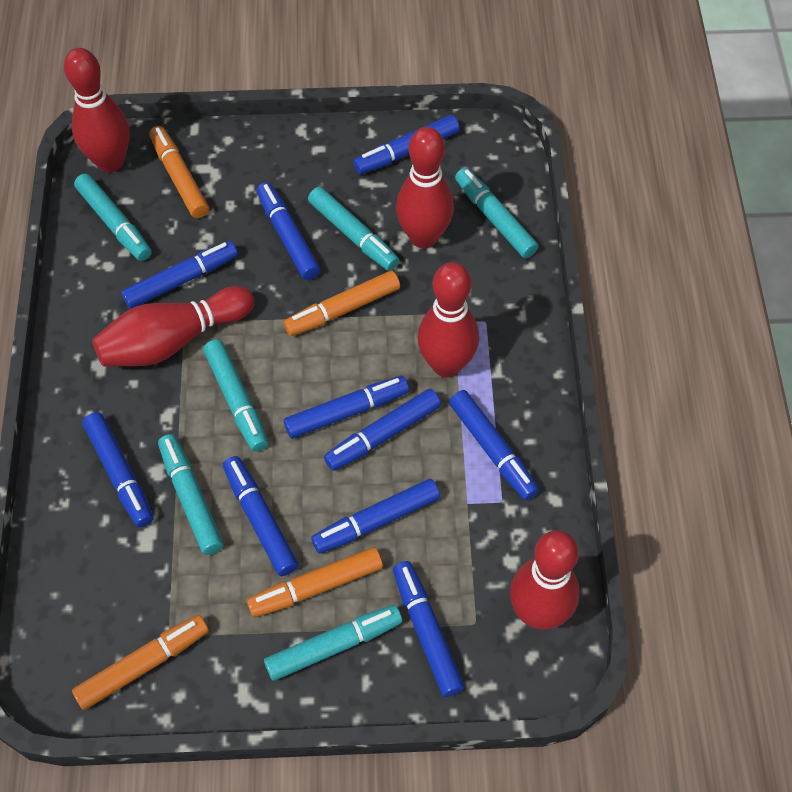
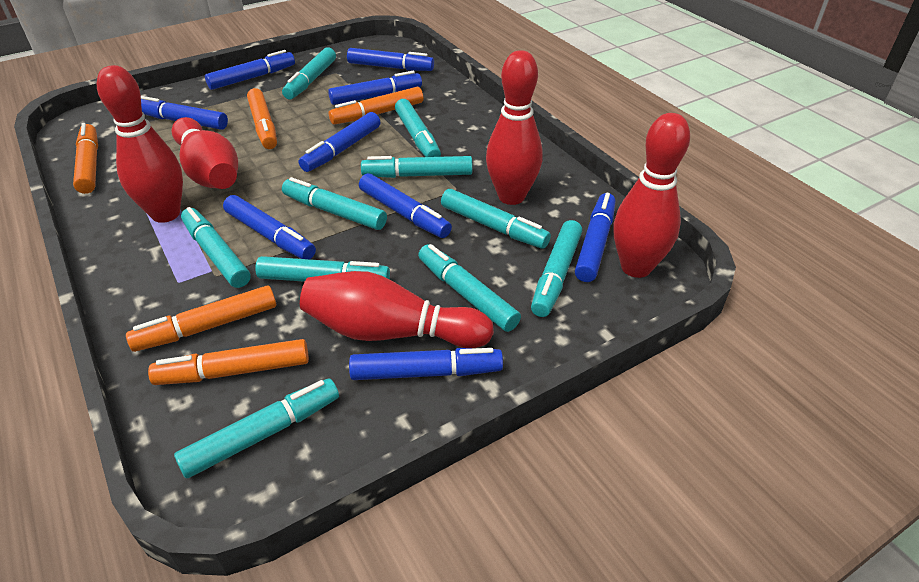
blue marker: 10 -> 9
orange marker: 4 -> 5
turquoise marker: 6 -> 10

